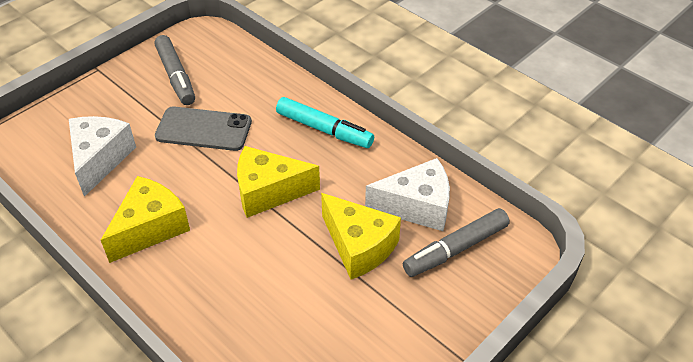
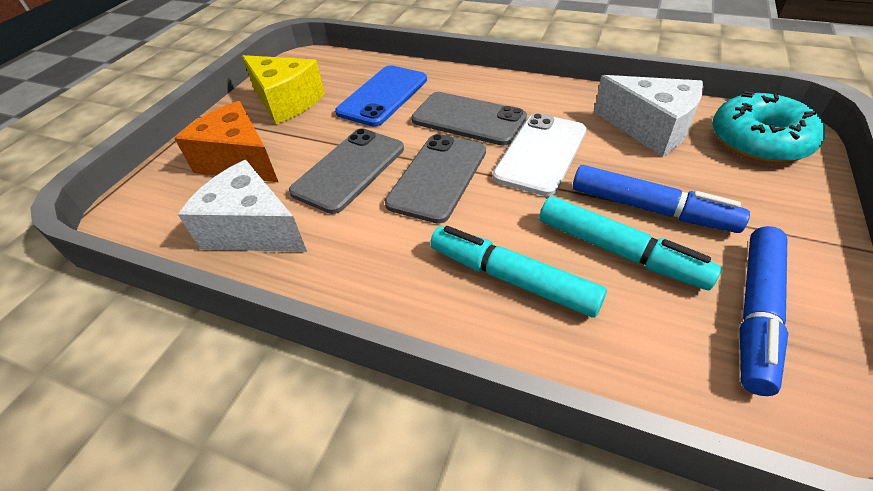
blue marker: 0 -> 2
blue phone: 0 -> 1
grey marker: 2 -> 0
grey phone: 1 -> 3
orange cheese: 0 -> 1
turquoise donut: 0 -> 1
turquoise marker: 1 -> 2
white phone: 0 -> 1
yellow cheese: 3 -> 1

